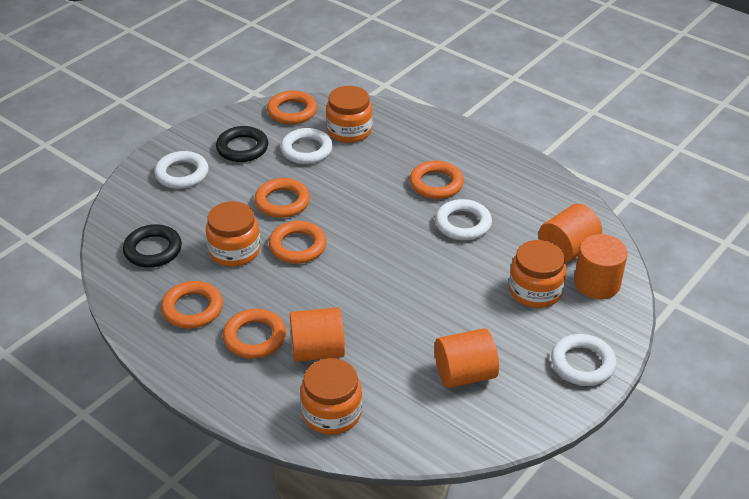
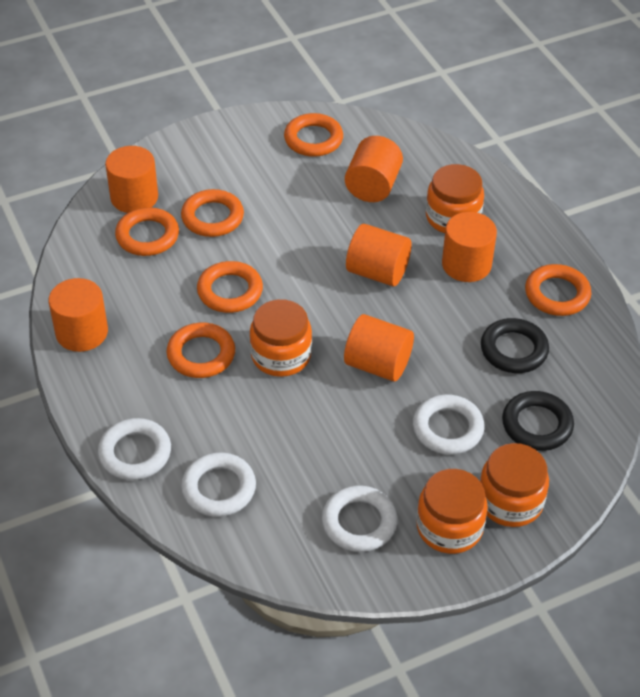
orange cylinder: 4 -> 6

